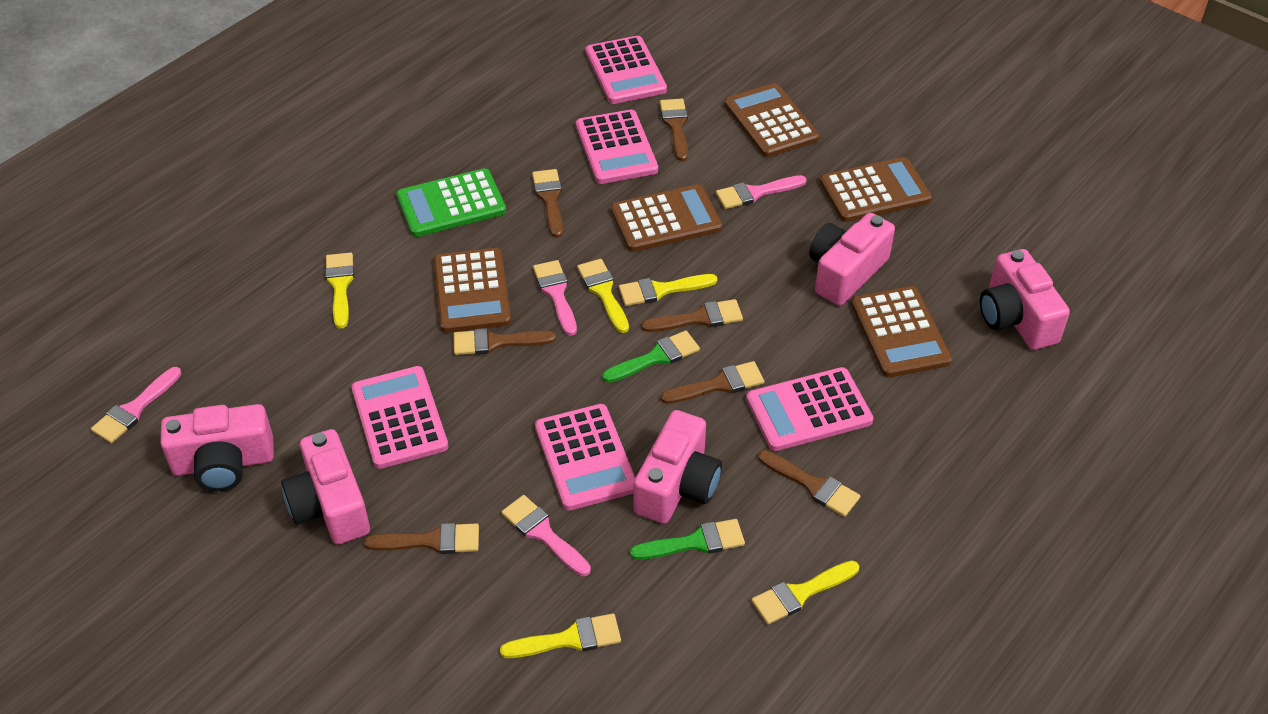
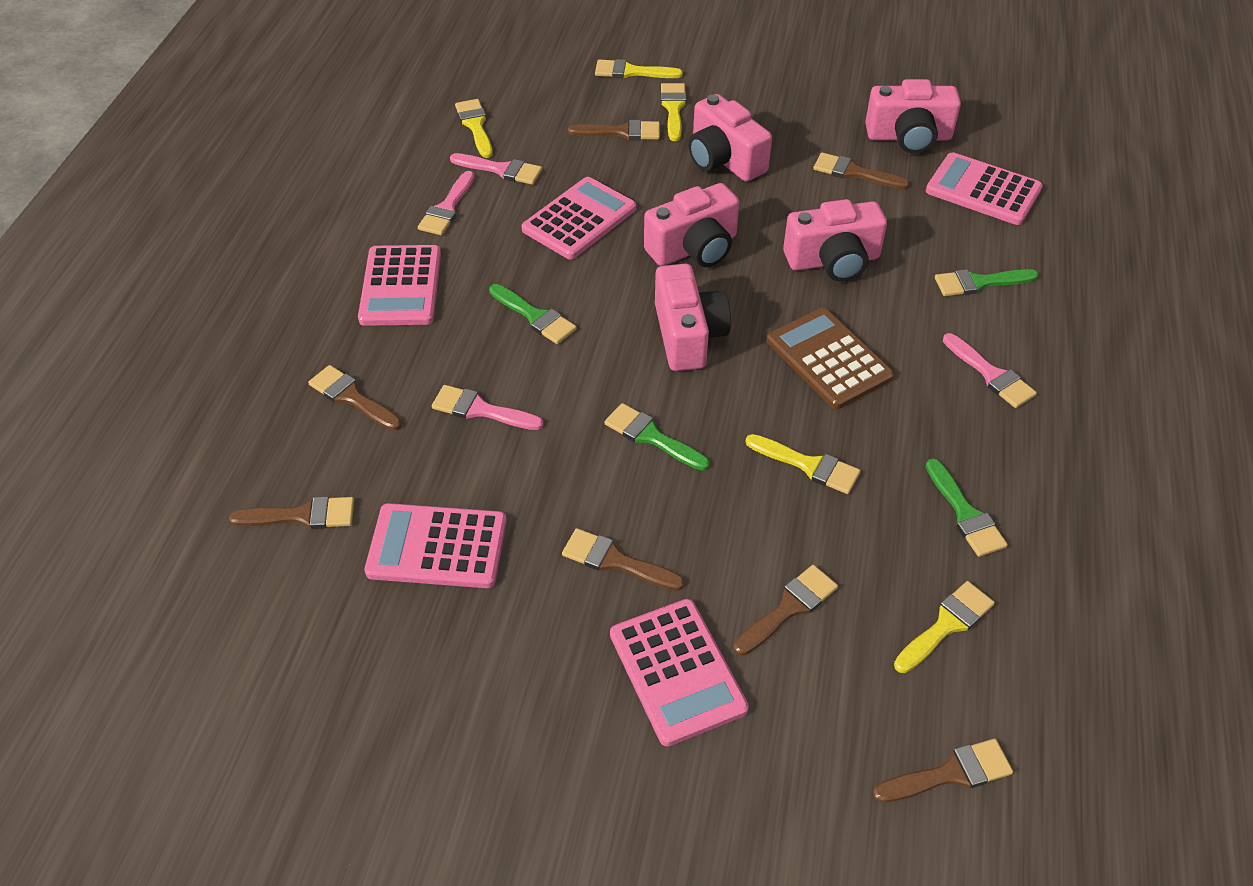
brown calculator: 5 -> 1
green brush: 2 -> 4
green calculator: 1 -> 0

